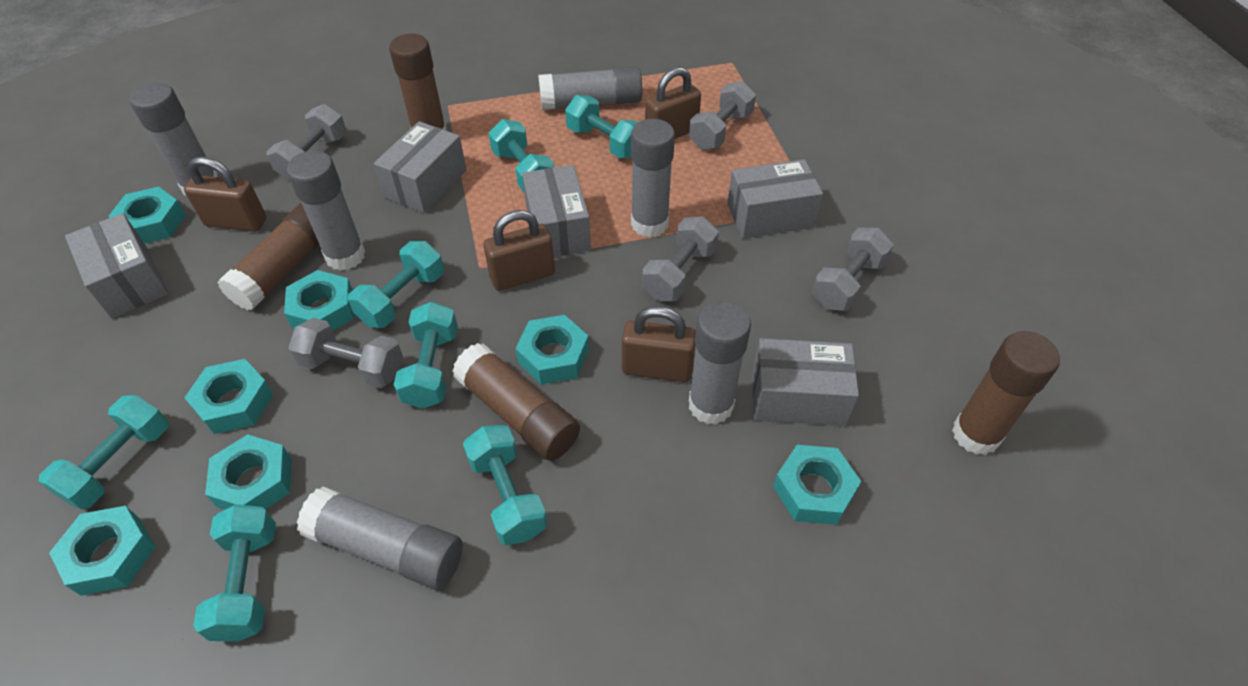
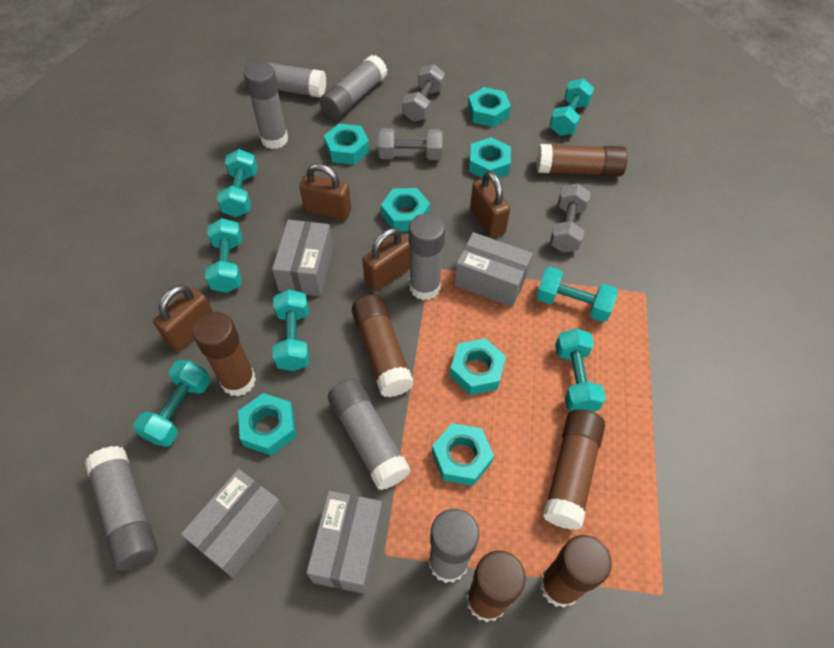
brown glue stick: 4 -> 6
grey box: 5 -> 4
grey dumbbell: 5 -> 3
grey glue stick: 6 -> 7

